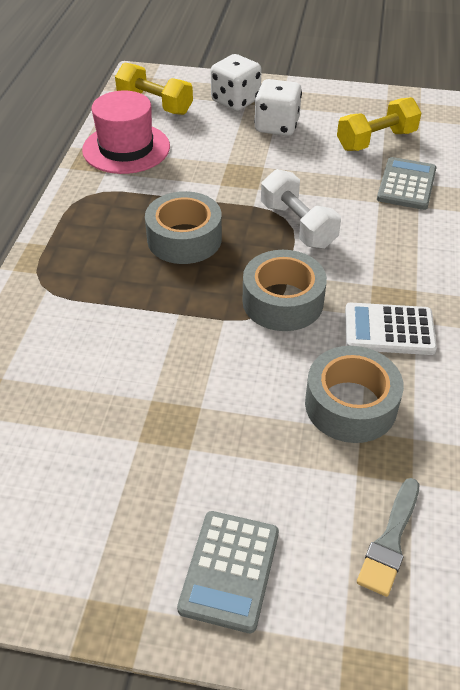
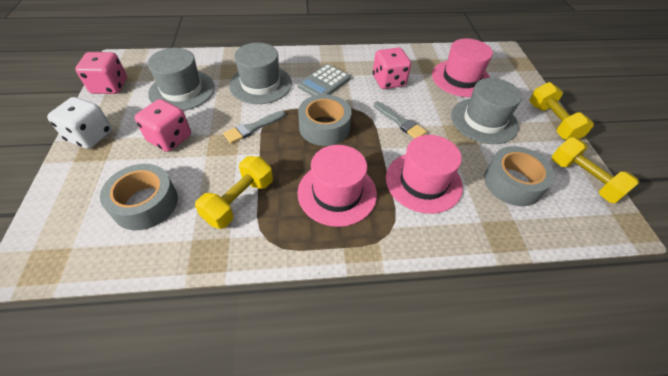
grey brush: 1 -> 2
grey calculator: 2 -> 1
grey hat: 0 -> 3
pink dice: 0 -> 3
pink hat: 1 -> 3
white calculator: 1 -> 0
white dice: 2 -> 1
white dumbbell: 1 -> 0
yellow dumbbell: 2 -> 3

